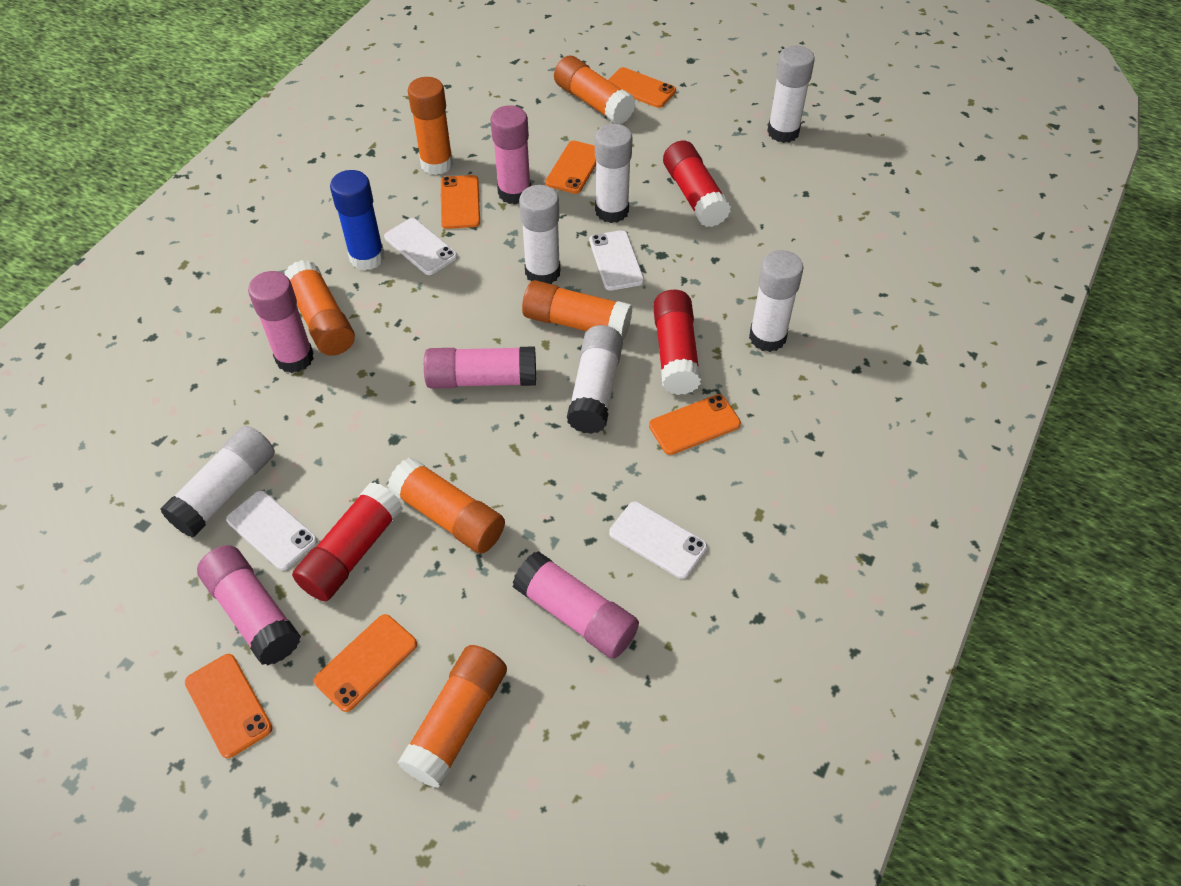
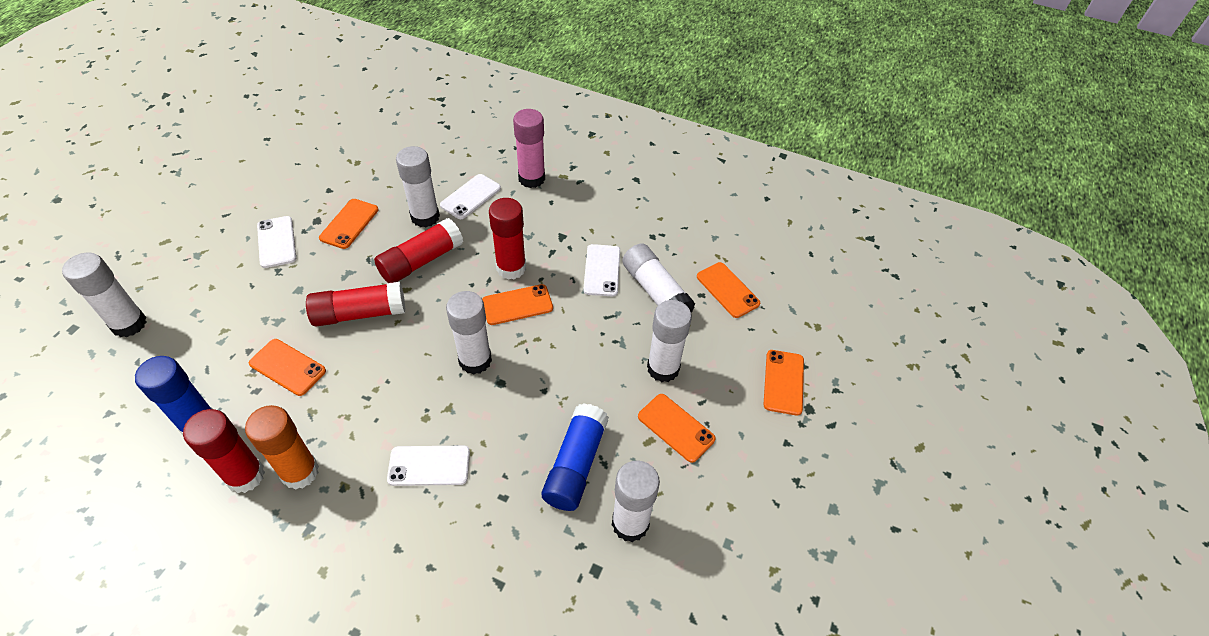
blue glue stick: 1 -> 2
orange glue stick: 6 -> 1
pink glue stick: 5 -> 1
red glue stick: 3 -> 4

